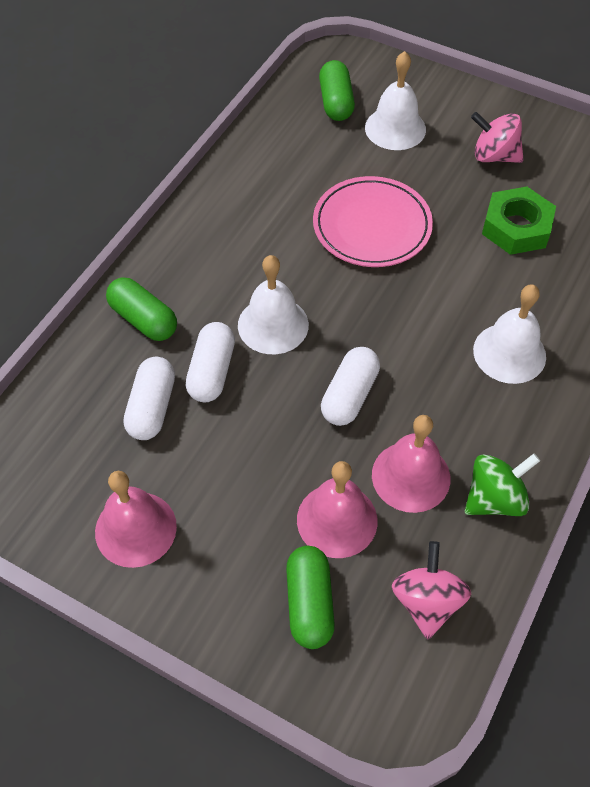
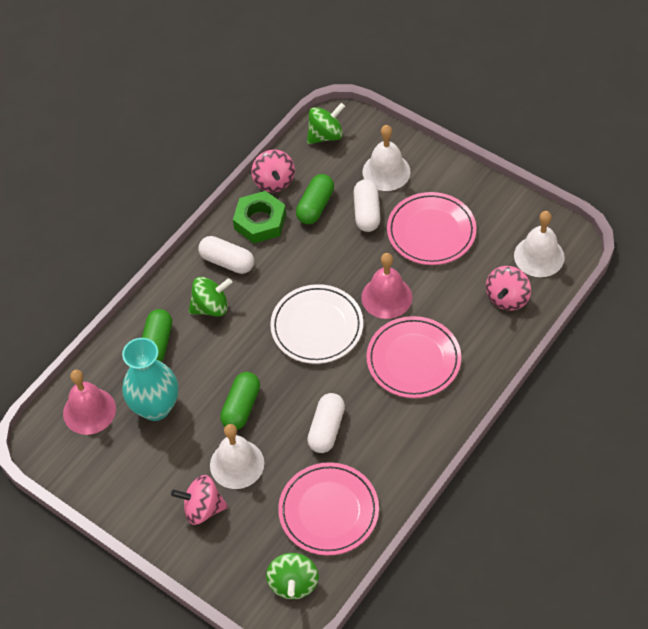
green spinning top: 1 -> 3
pink bell: 3 -> 2
pink plate: 1 -> 3
pink spinning top: 2 -> 3
turquoise vase: 0 -> 1
white plate: 0 -> 1

